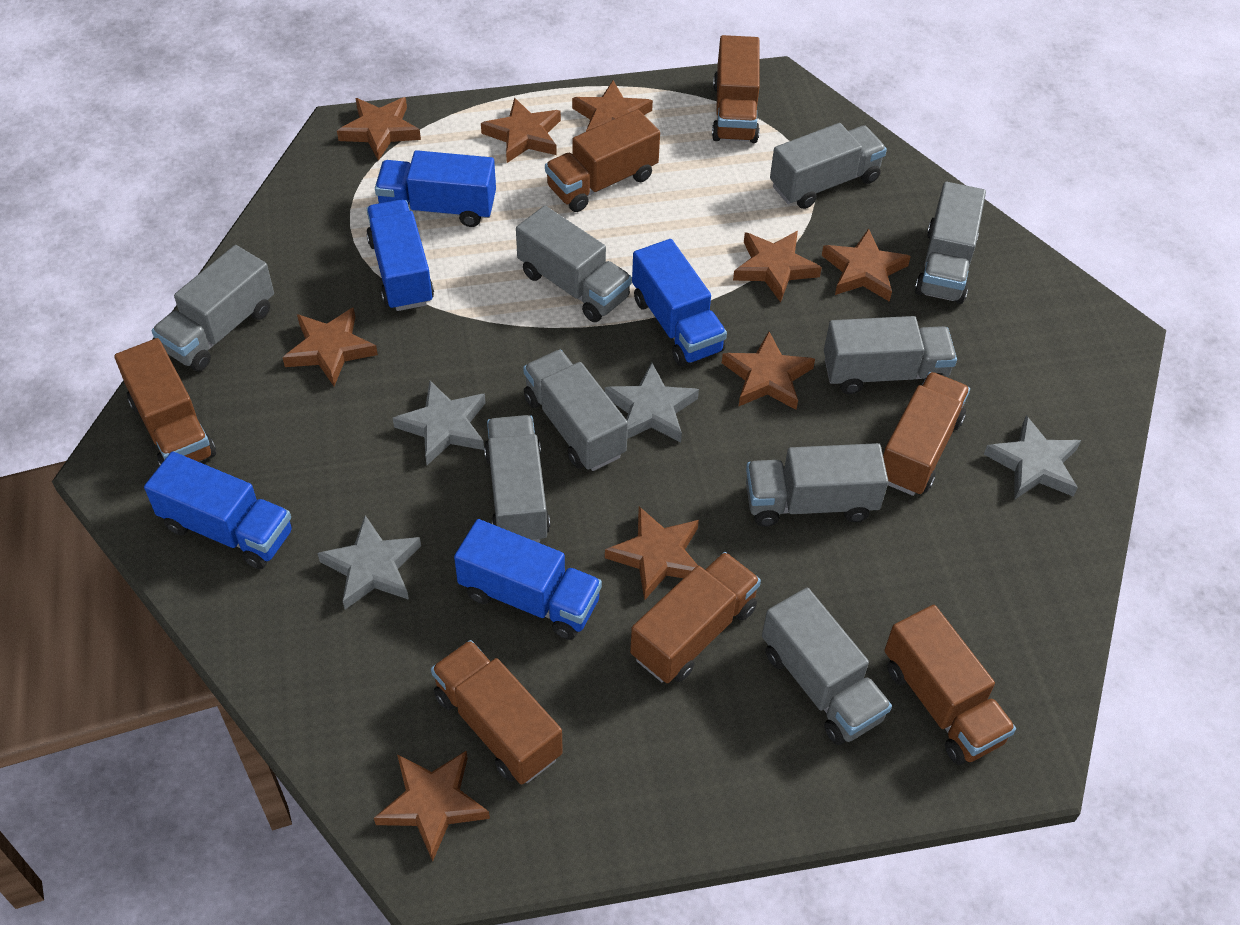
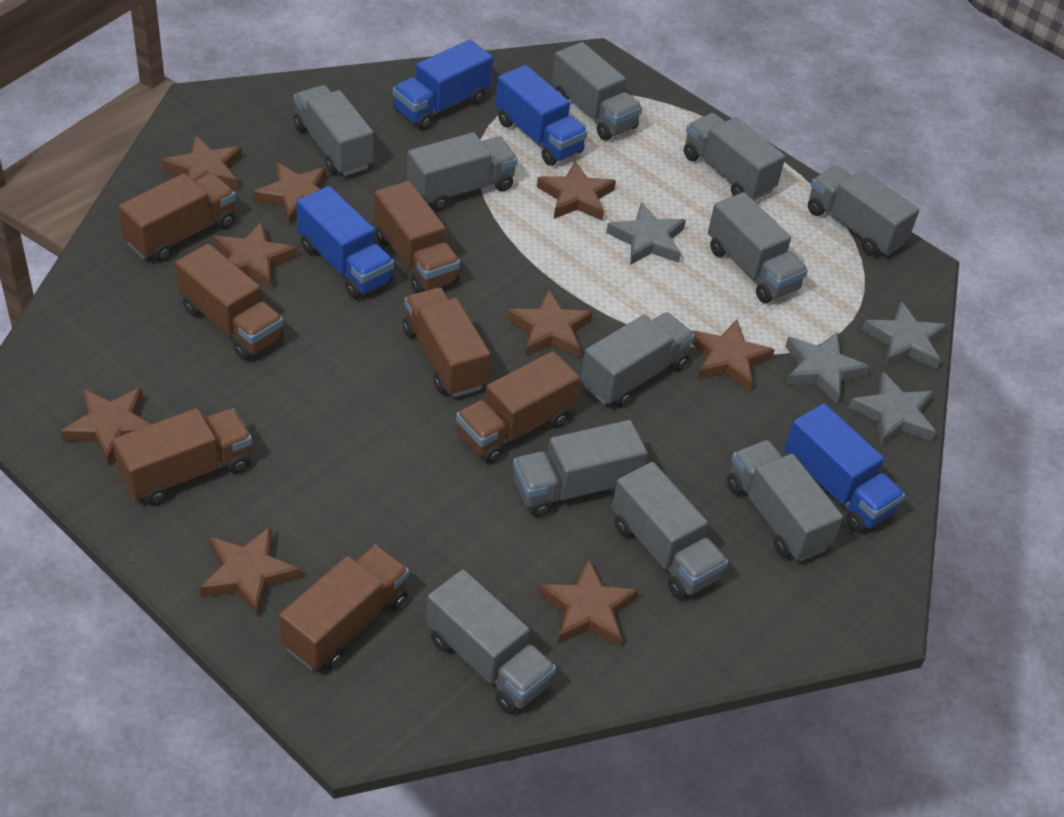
blue truck: 5 -> 4
grey truck: 9 -> 11

